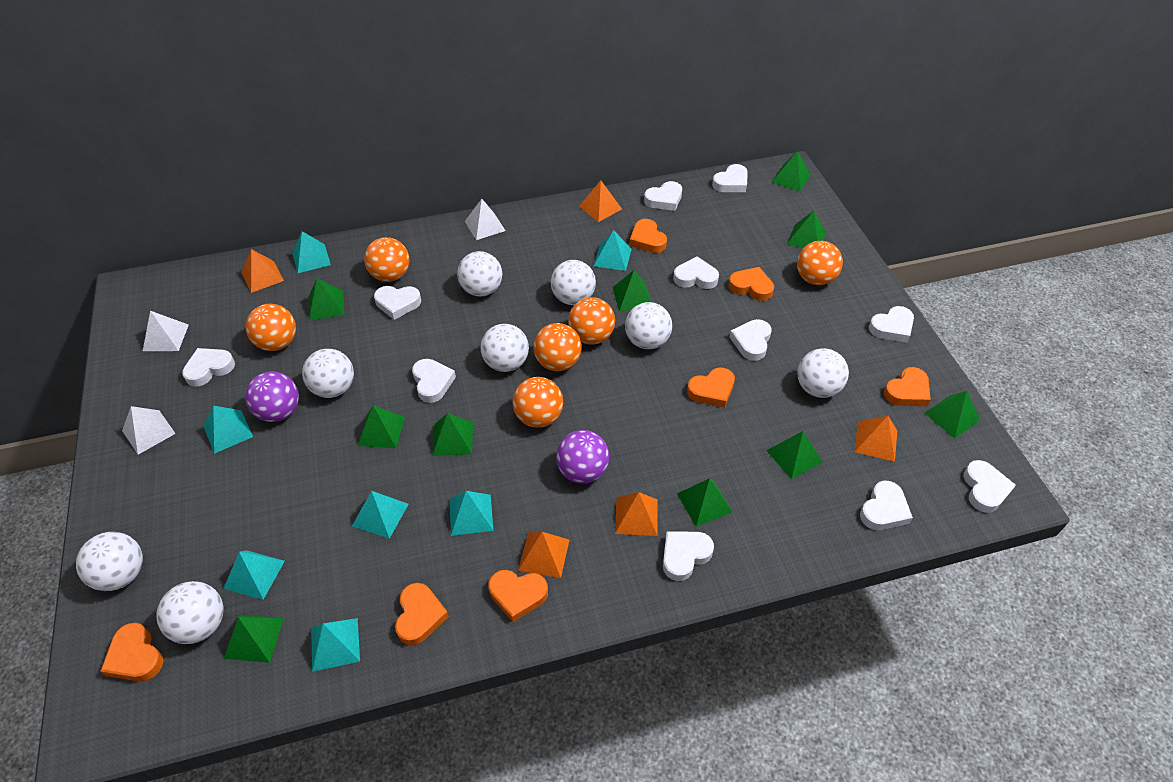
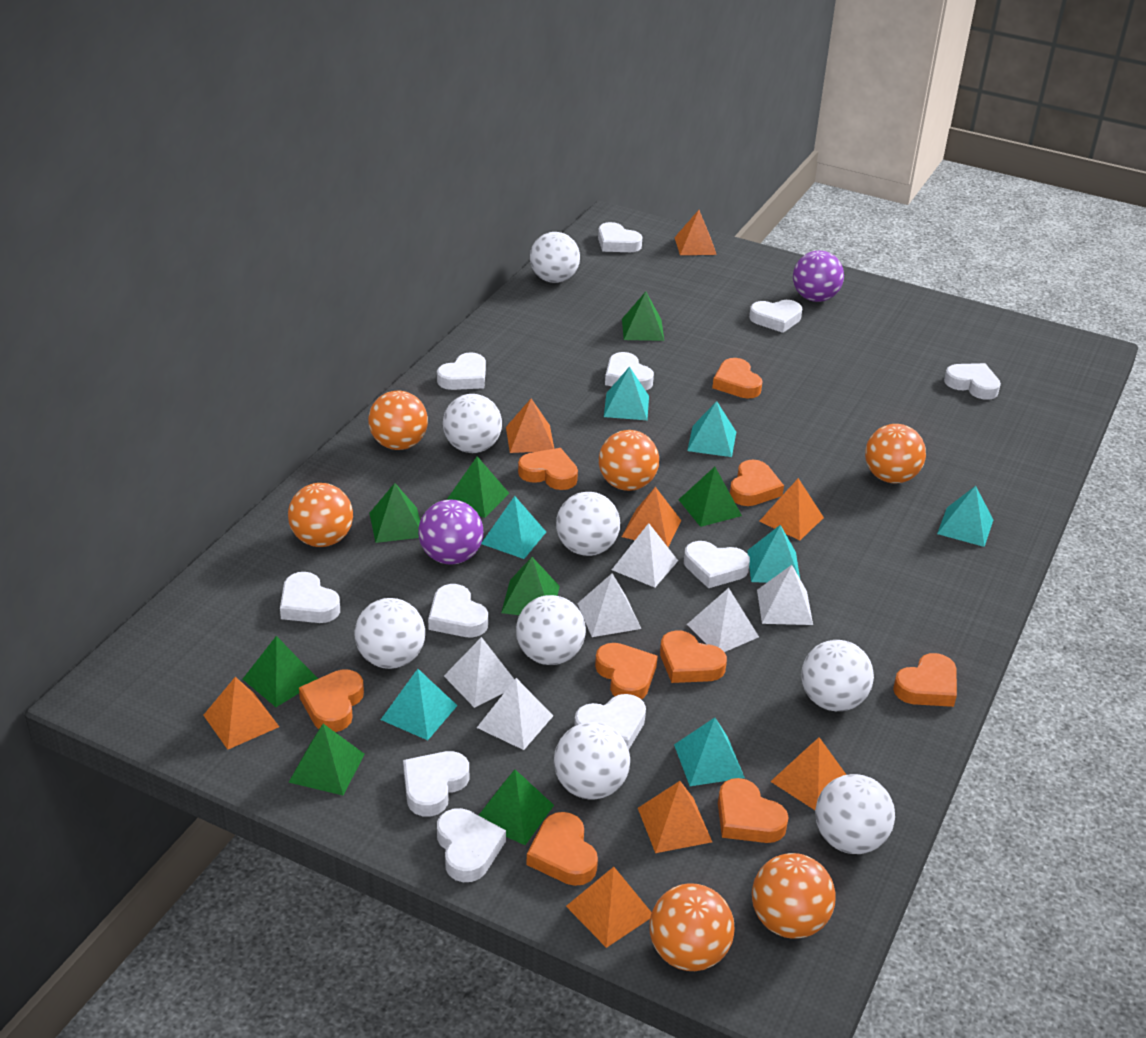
green pyramid: 10 -> 8
orange heart: 7 -> 9
orange pyramid: 5 -> 8
white pyramid: 3 -> 6

